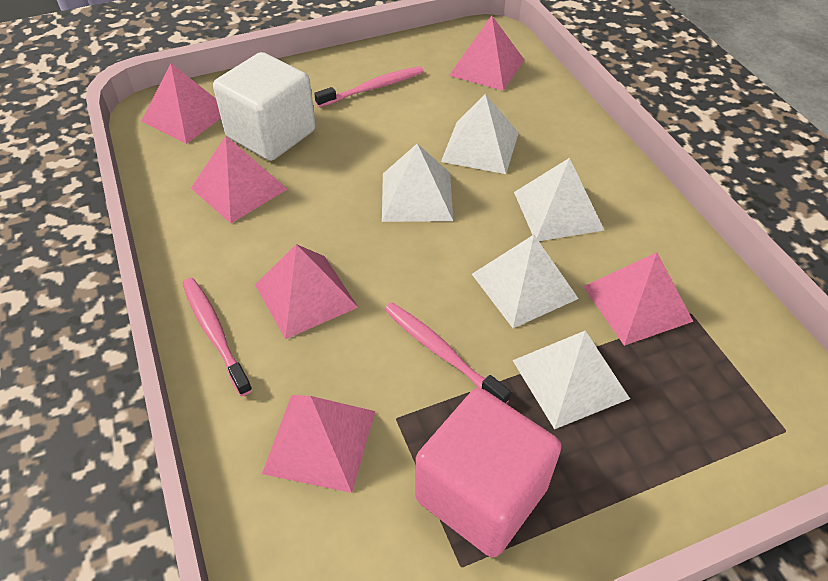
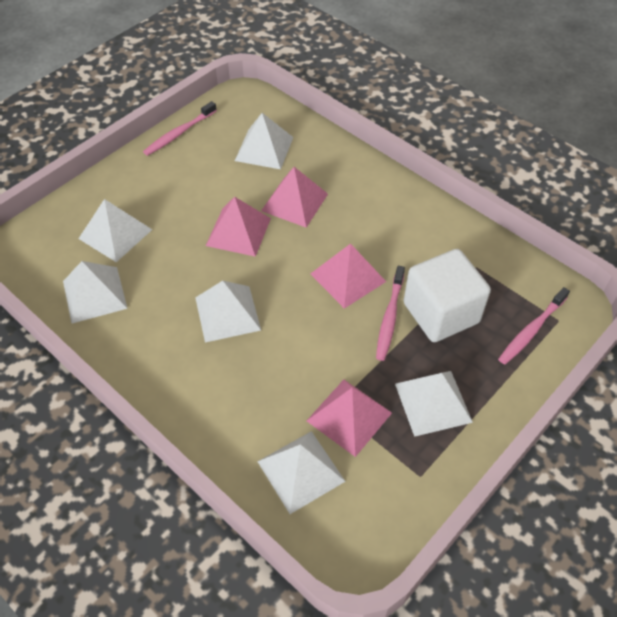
pink cube: 1 -> 0
pink pyramid: 6 -> 4
white pyramid: 5 -> 6

